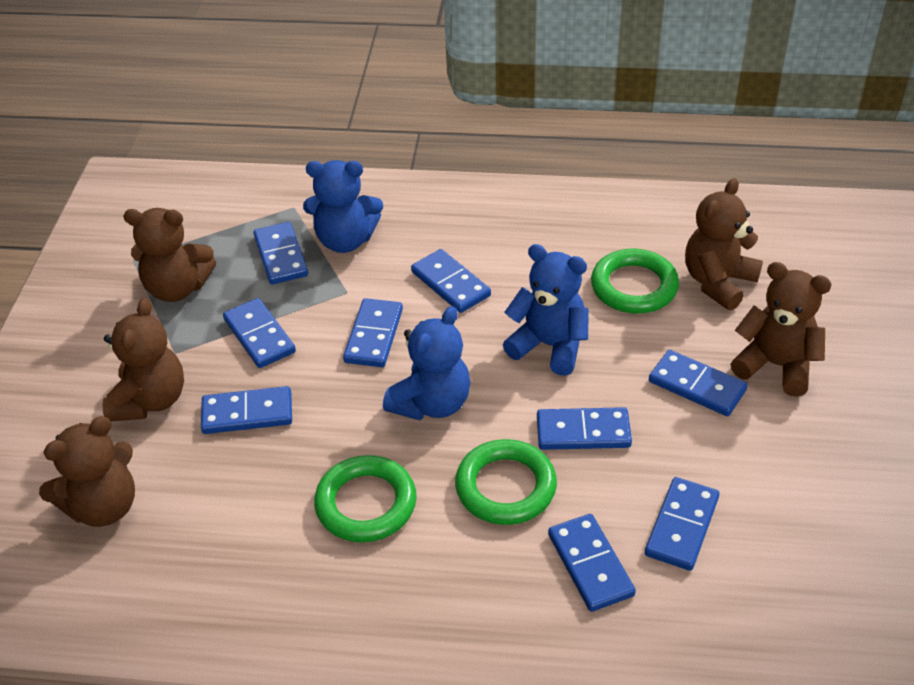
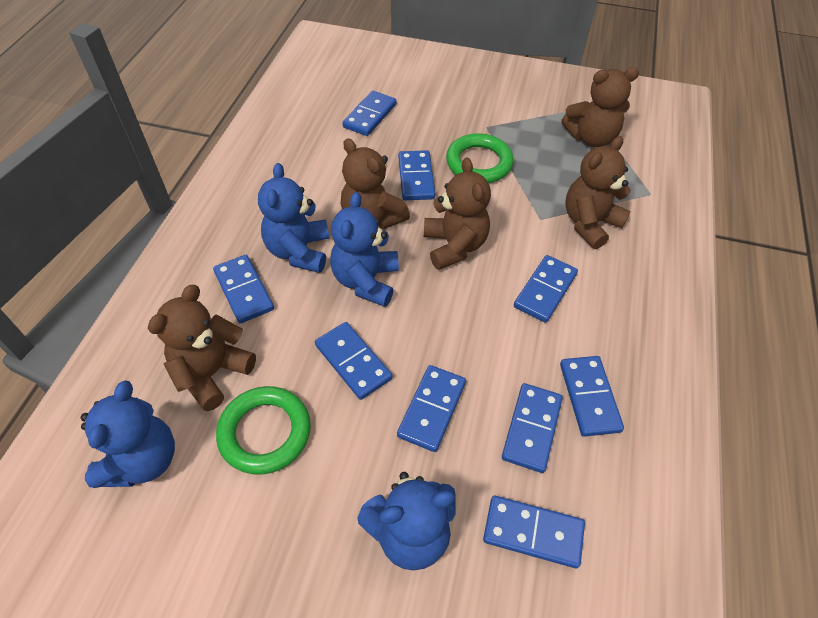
blue teddy bear: 3 -> 4
green ring: 3 -> 2

